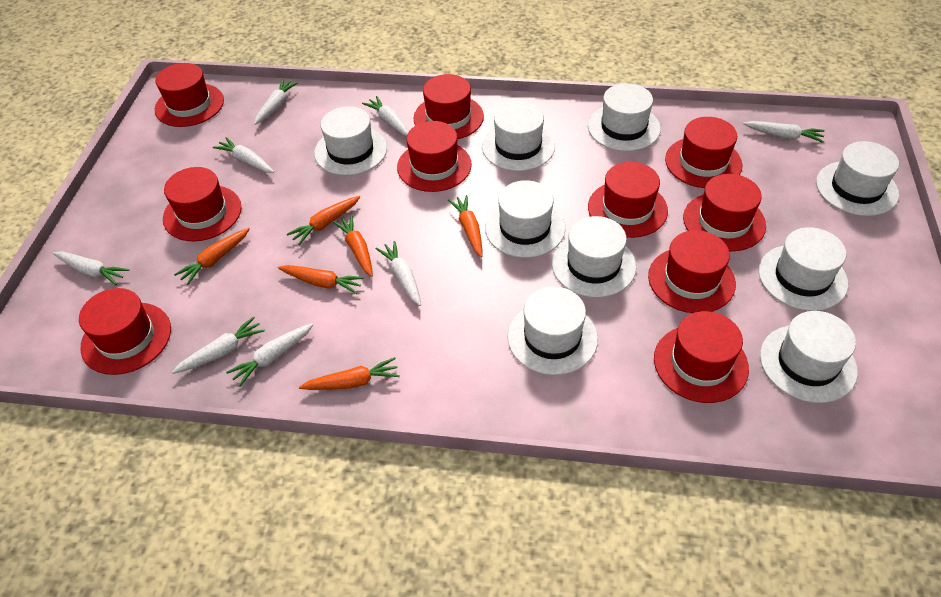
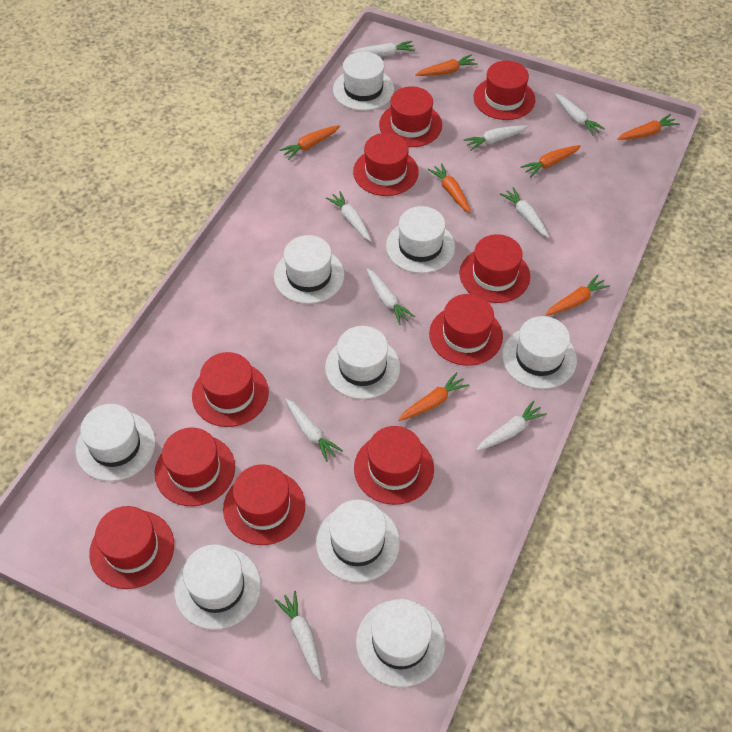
orange carrot: 6 -> 7
white carrot: 8 -> 9

